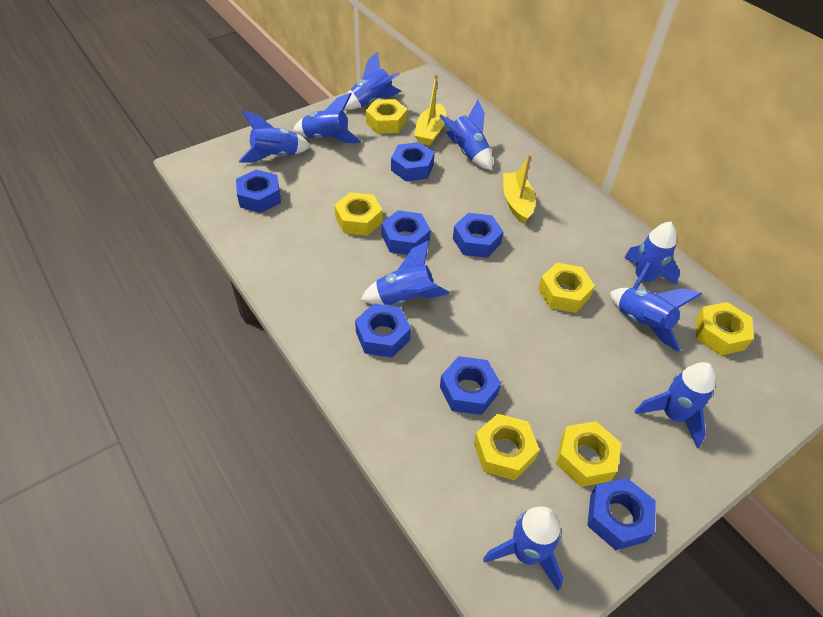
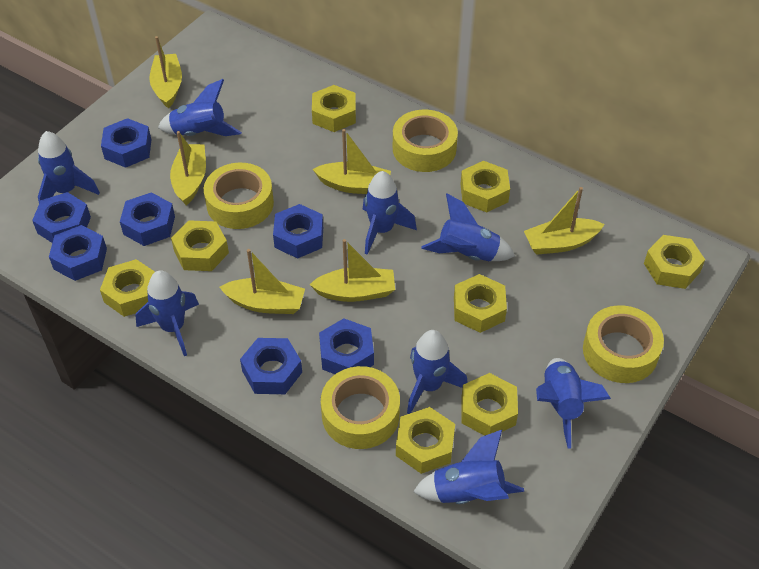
blue rocket: 9 -> 8
yellow boat: 2 -> 6
yellow nut: 6 -> 8
yellow tape: 0 -> 4

